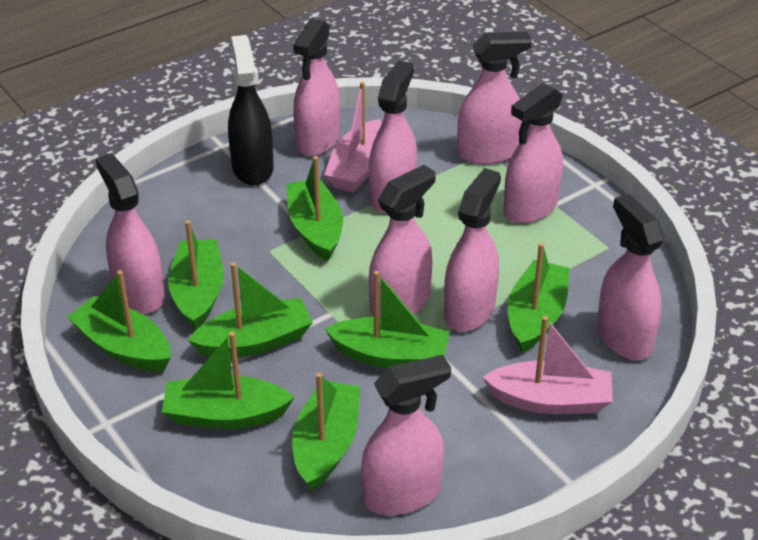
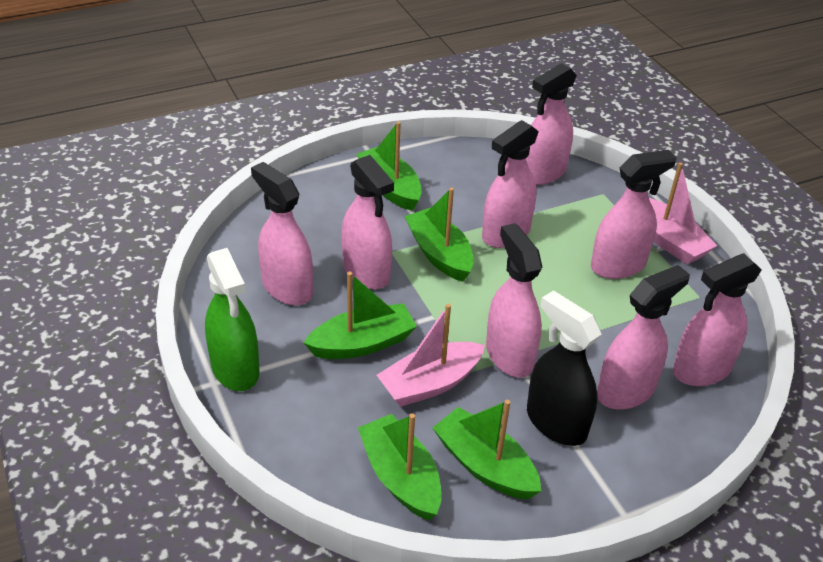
green boat: 8 -> 5
green spray bottle: 0 -> 1
pink spray bottle: 9 -> 8

